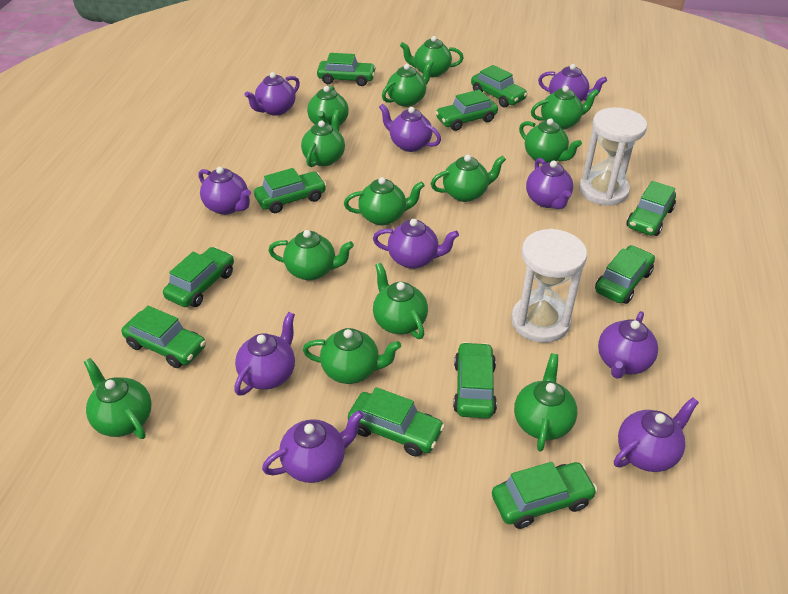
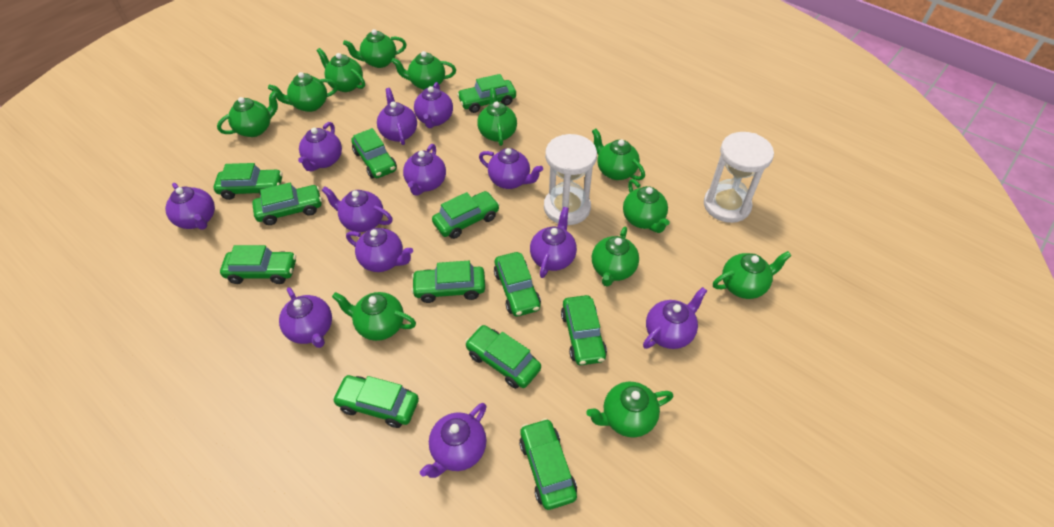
green car: 11 -> 12
green teapot: 13 -> 12
purple teapot: 10 -> 12

